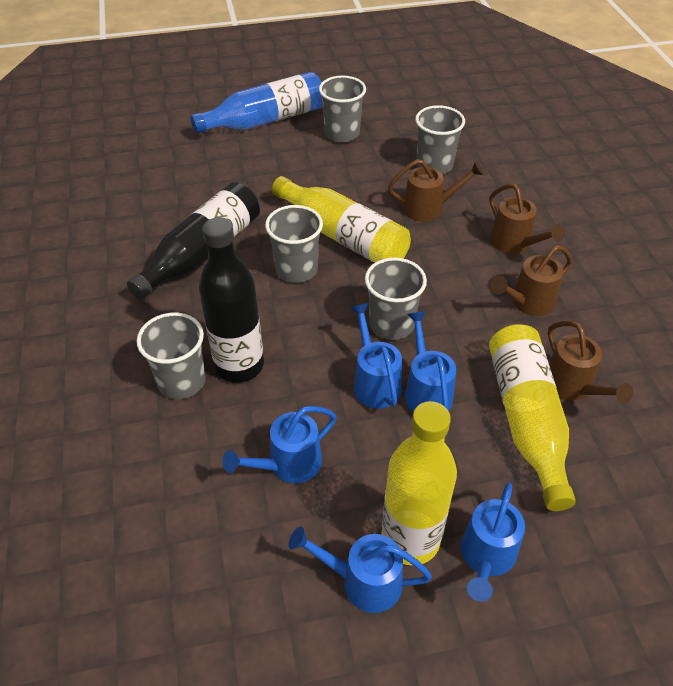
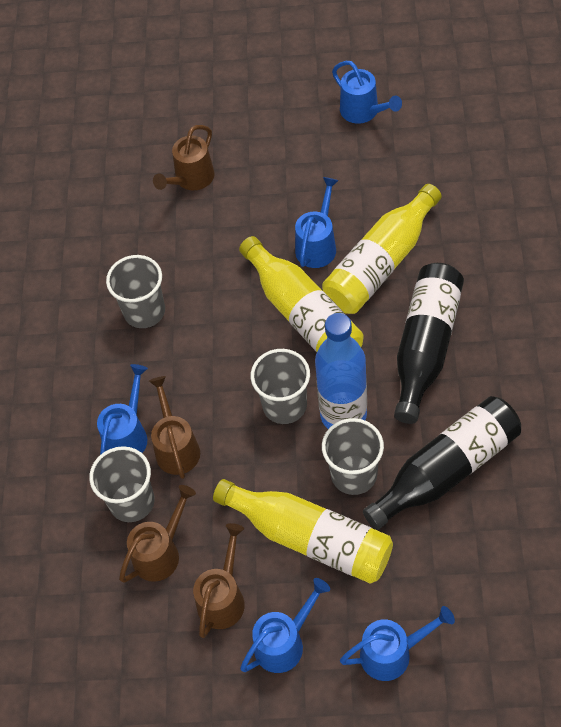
grey cup: 5 -> 4

